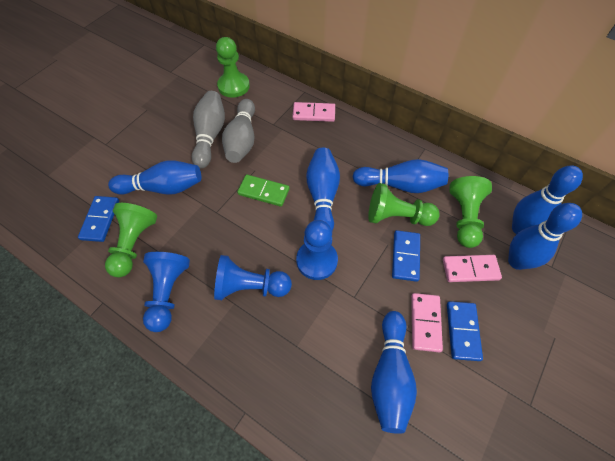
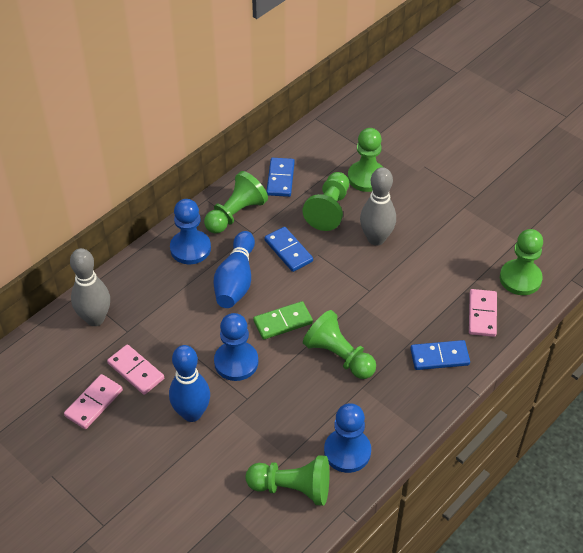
blue bowling pin: 6 -> 2
green pawn: 4 -> 6

